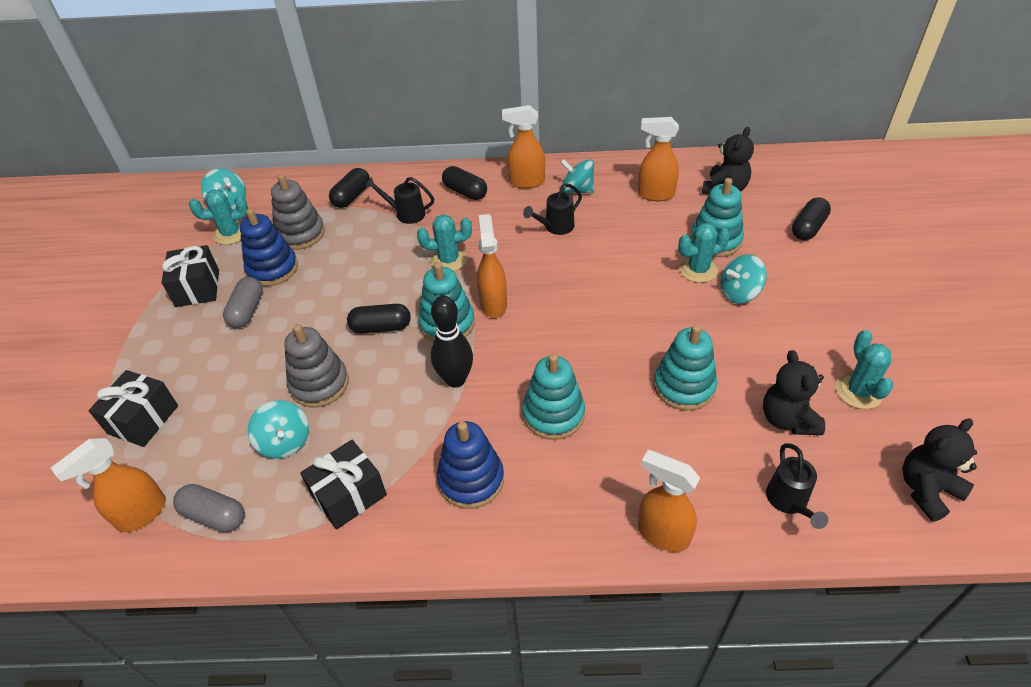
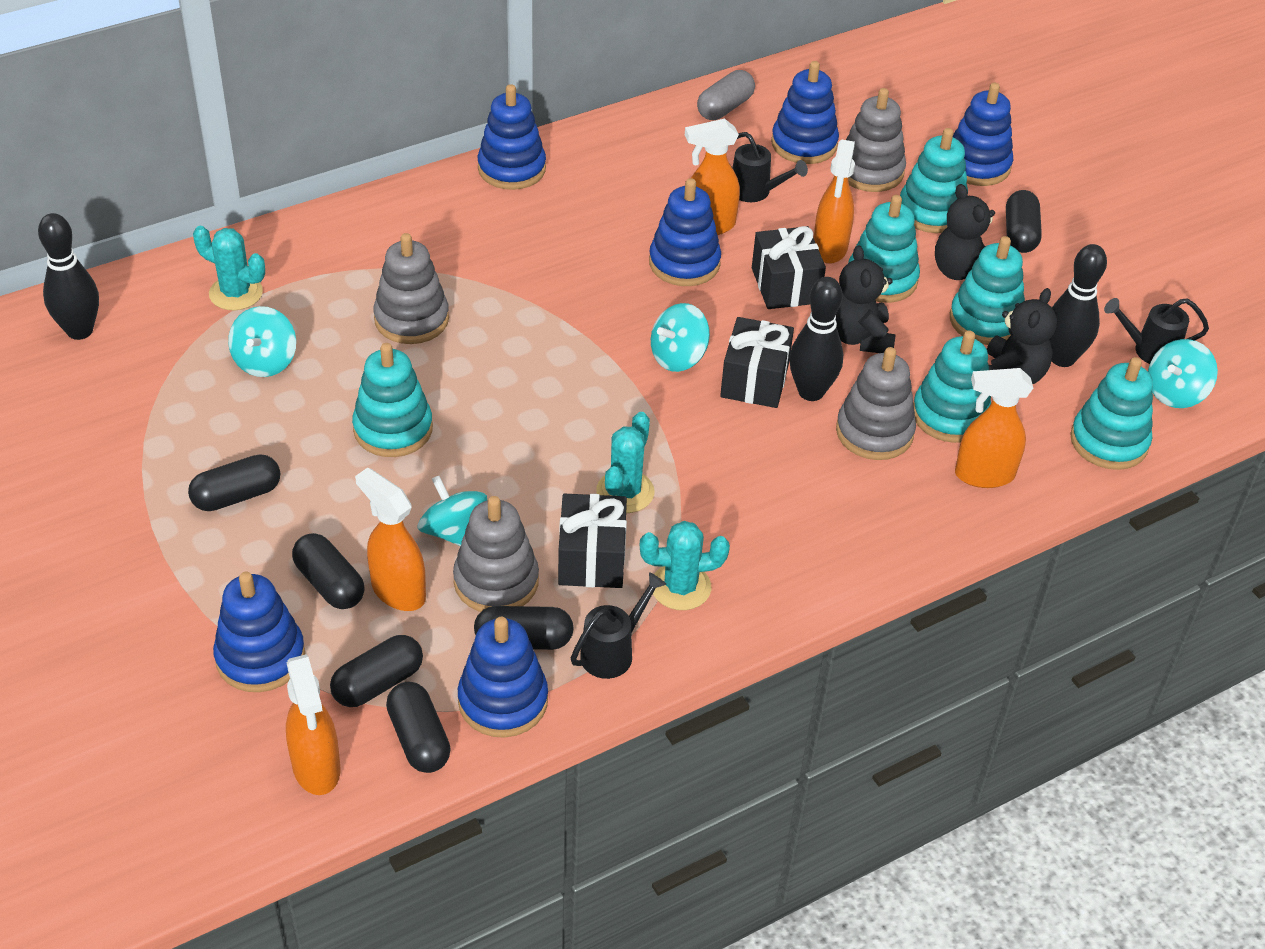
black bowling pin: 1 -> 3
black capsule: 4 -> 6
blue stacking toy: 2 -> 6
grey capsule: 2 -> 1
grey stacking toy: 2 -> 4
turquoise cactus: 4 -> 3
turquoise stacking toy: 4 -> 6

